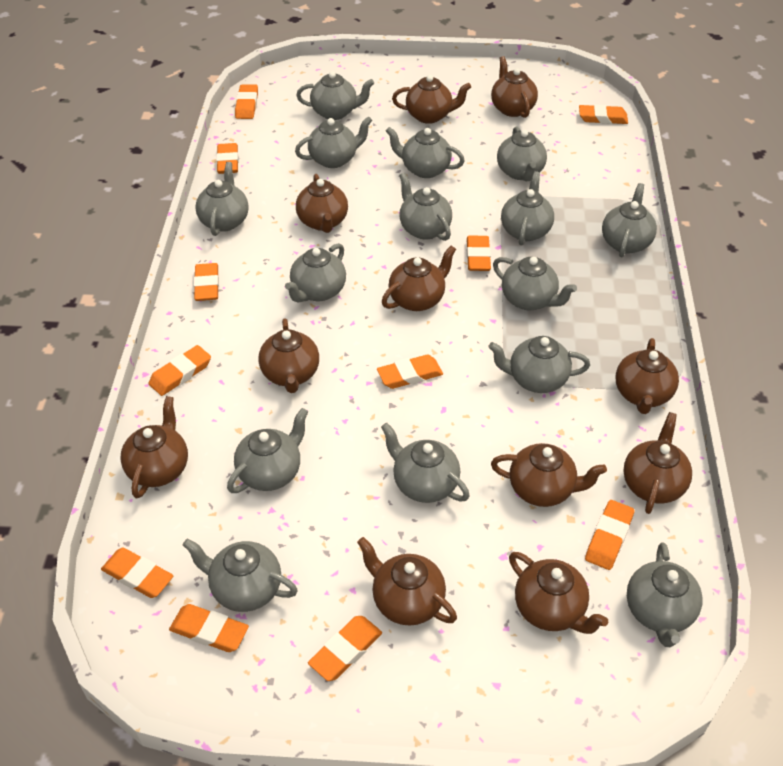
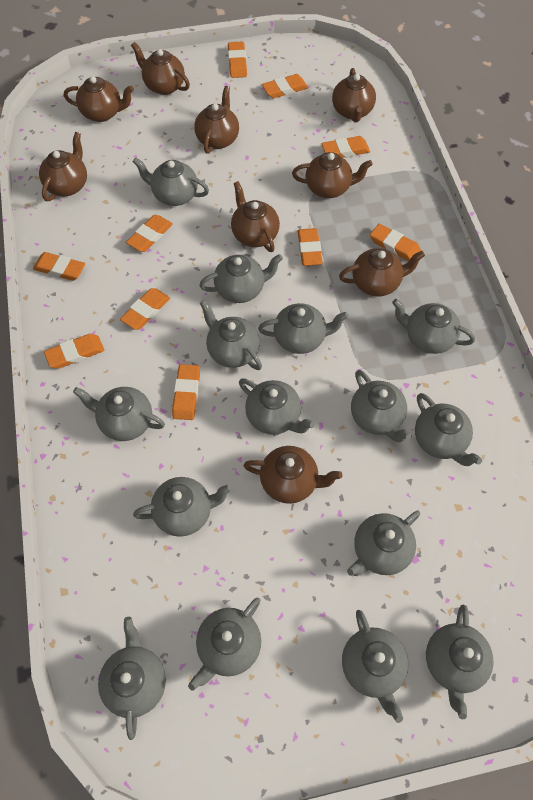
brown teapot: 11 -> 9
orange eraser: 11 -> 10

